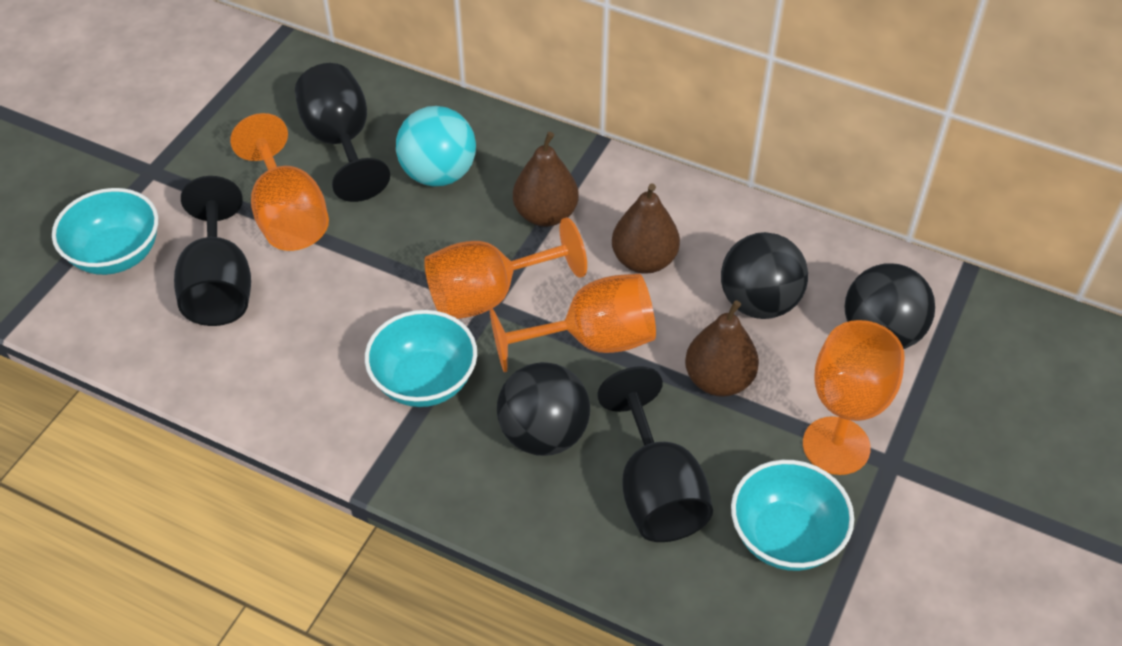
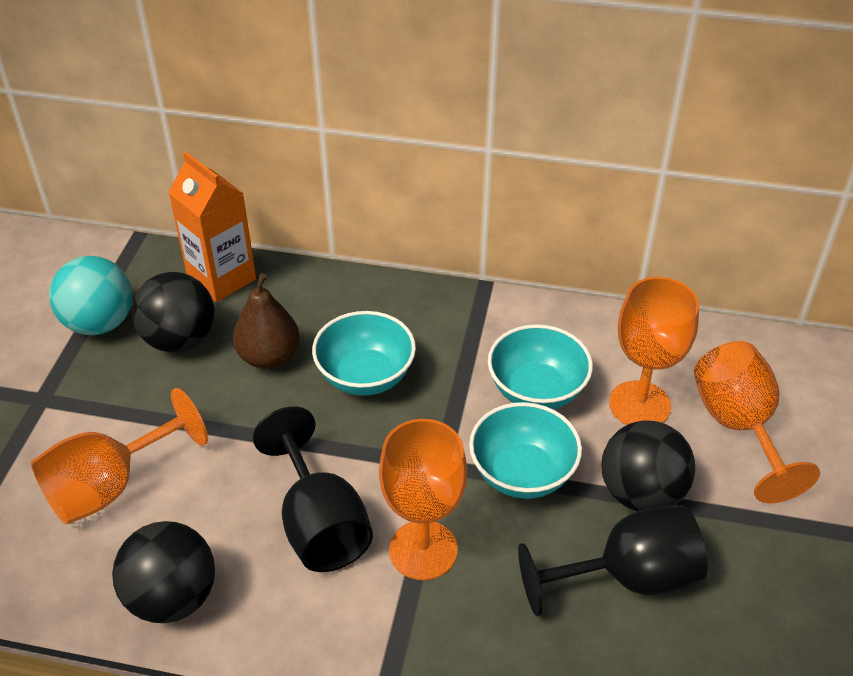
black goblet: 3 -> 2
brown pear: 3 -> 1
orange carton: 0 -> 1

